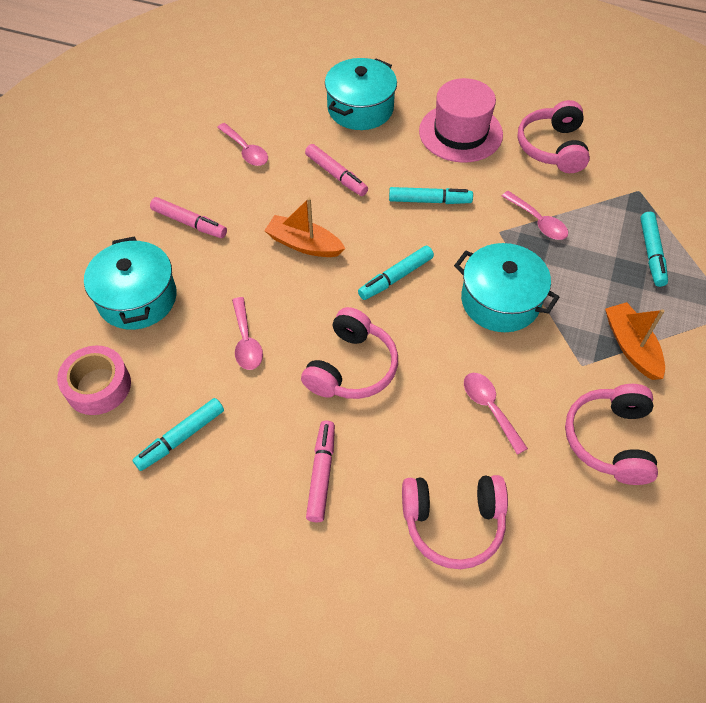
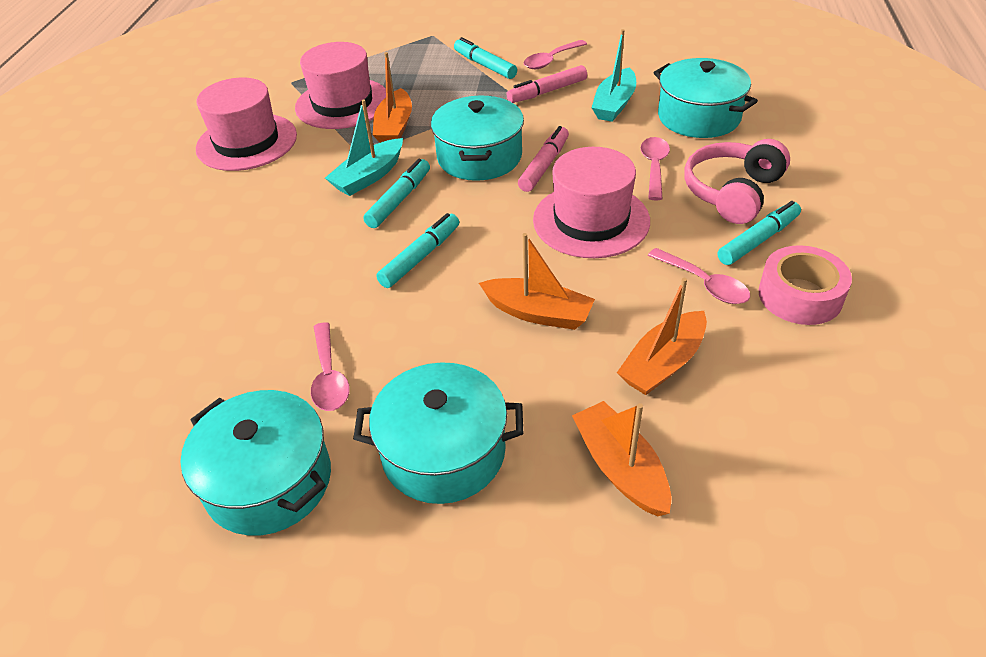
orange boat: 2 -> 4
pink hat: 1 -> 3
pink headphones: 4 -> 1
pink marker: 3 -> 2
turquoise boat: 0 -> 2
turquoise pot: 3 -> 4

